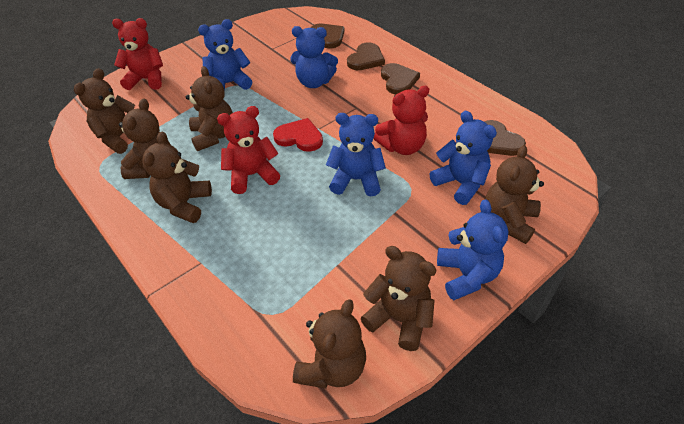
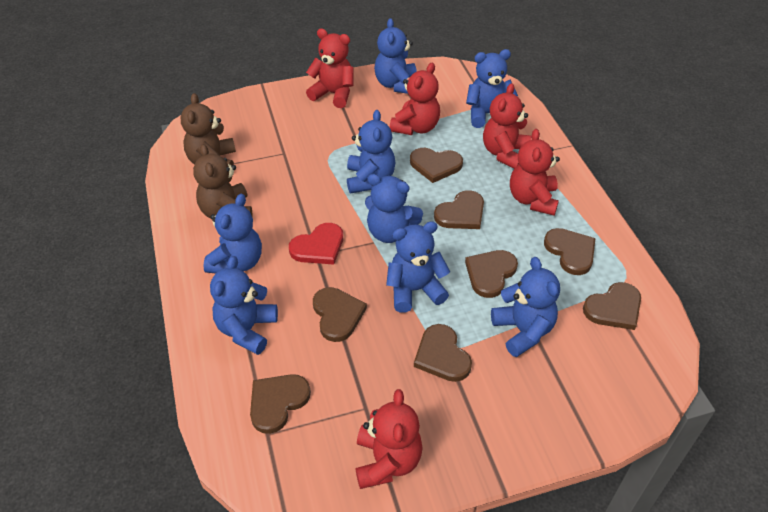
blue teddy bear: 5 -> 8
brown heart: 4 -> 8
brown teddy bear: 7 -> 2
red teddy bear: 3 -> 5

